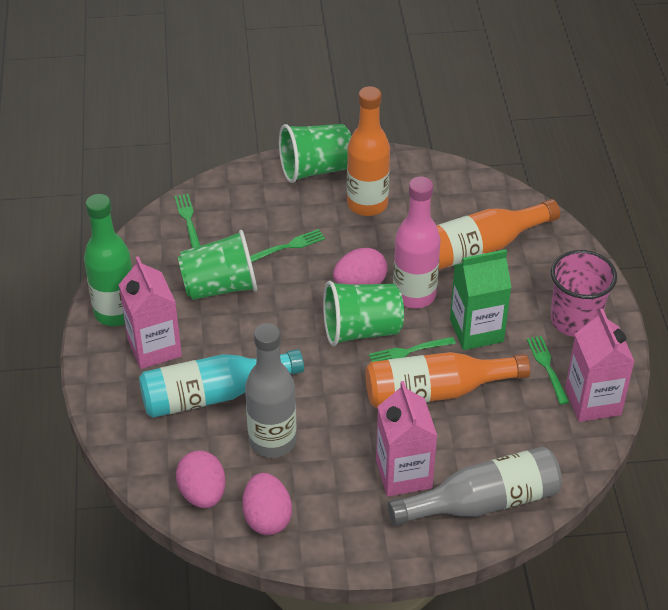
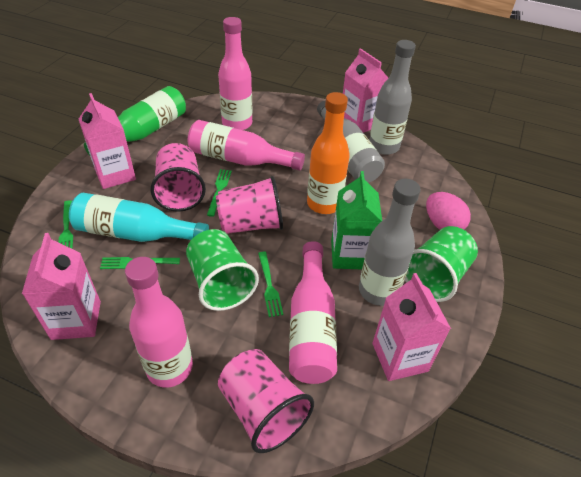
green cup: 3 -> 2
grey bottle: 2 -> 3
orange bottle: 3 -> 1
pink bottle: 1 -> 4
pink carton: 3 -> 4
pink cup: 1 -> 3
pink egg: 3 -> 1

